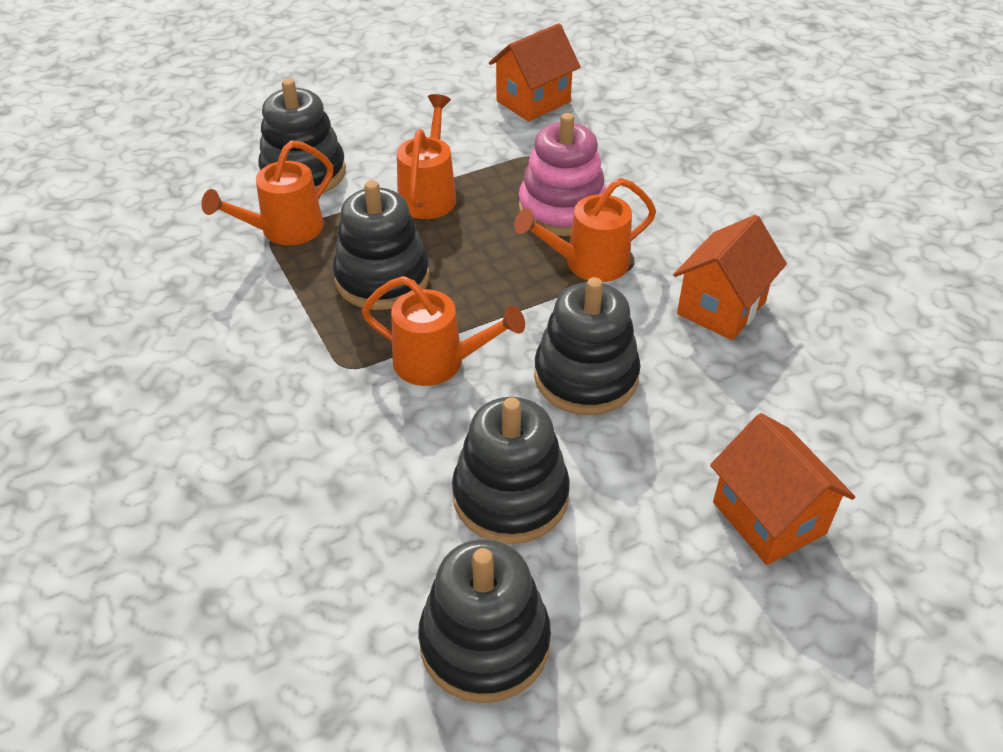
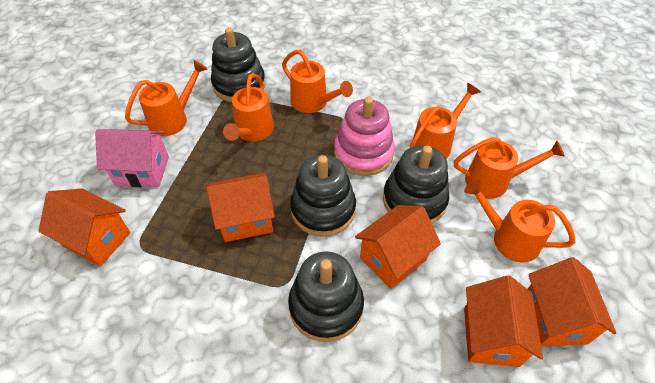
black stacking toy: 5 -> 4
orange house: 3 -> 5
orange watering can: 4 -> 6
pink house: 0 -> 1

